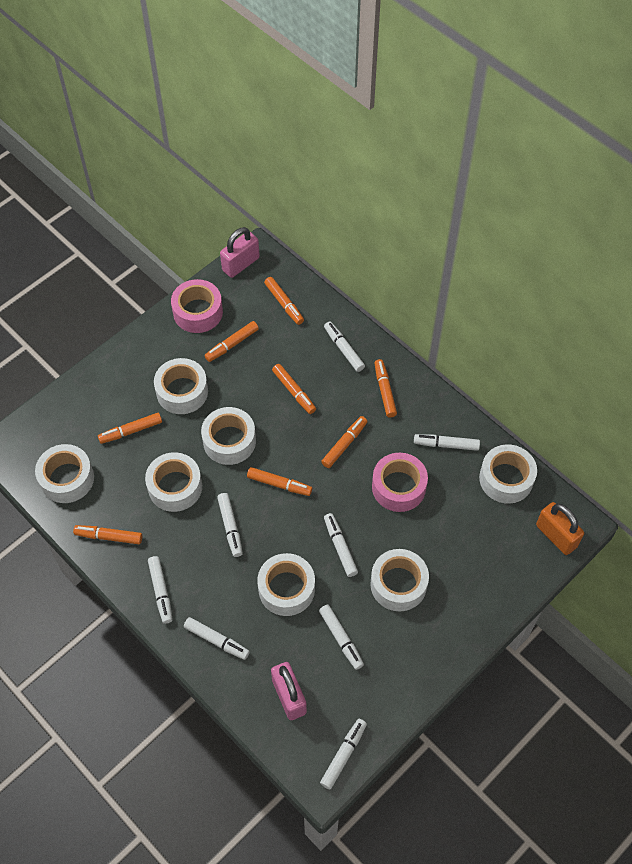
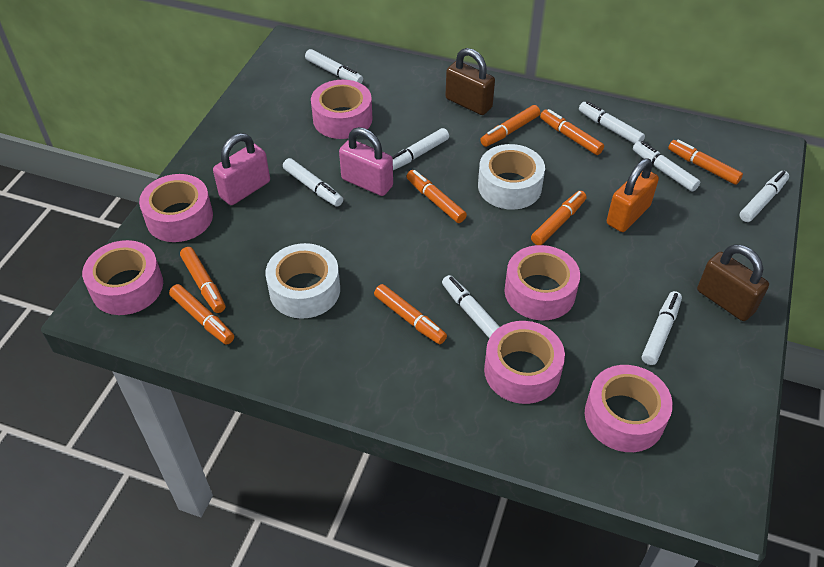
brown padlock: 0 -> 2
pink tape: 2 -> 6
white tape: 7 -> 2

